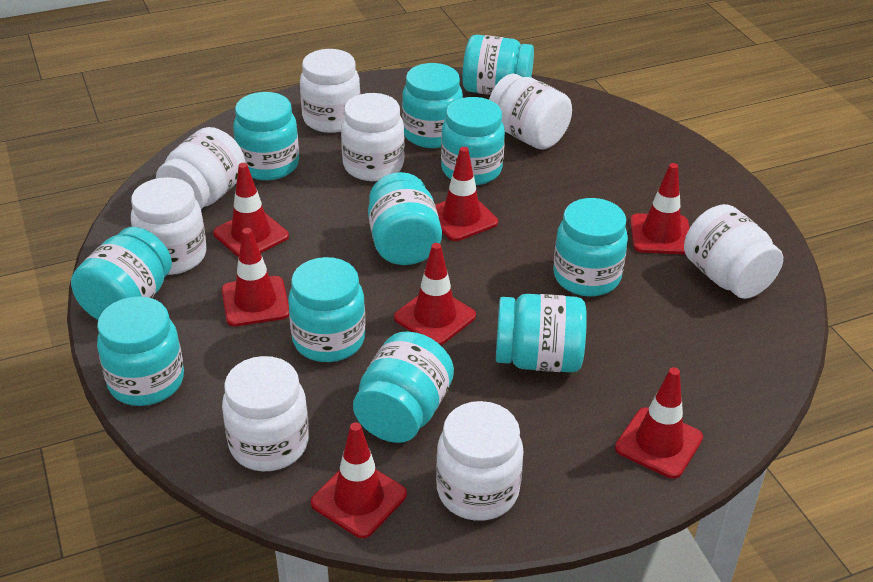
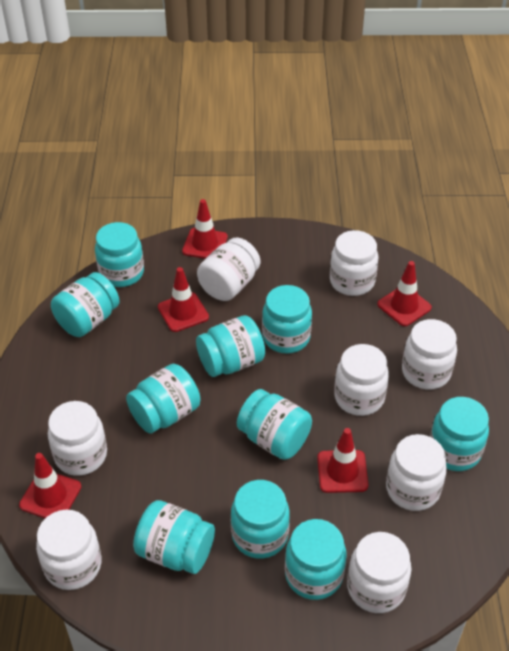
red traffic cone: 7 -> 5
turquoise jar: 11 -> 10

